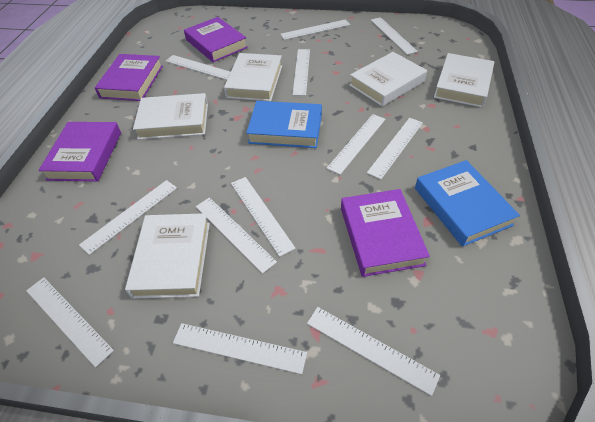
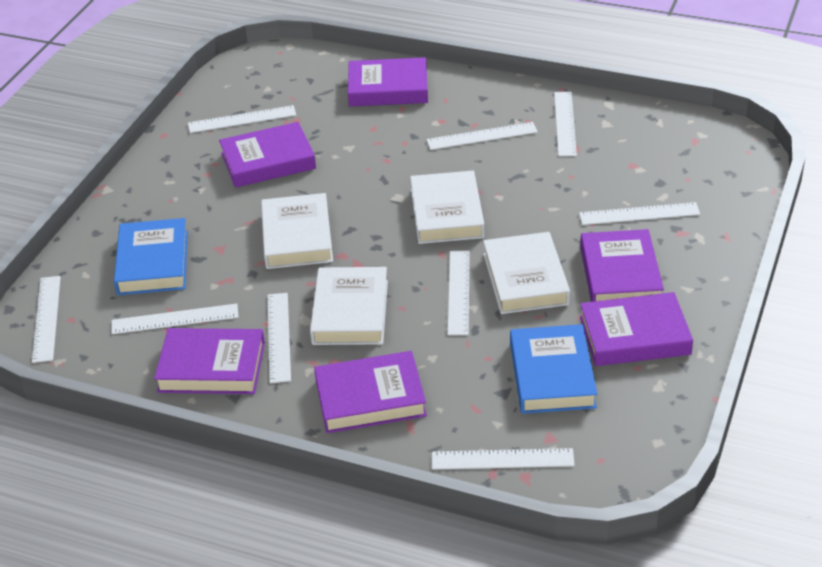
purple book: 4 -> 6
white book: 5 -> 4
white ruler: 12 -> 9

